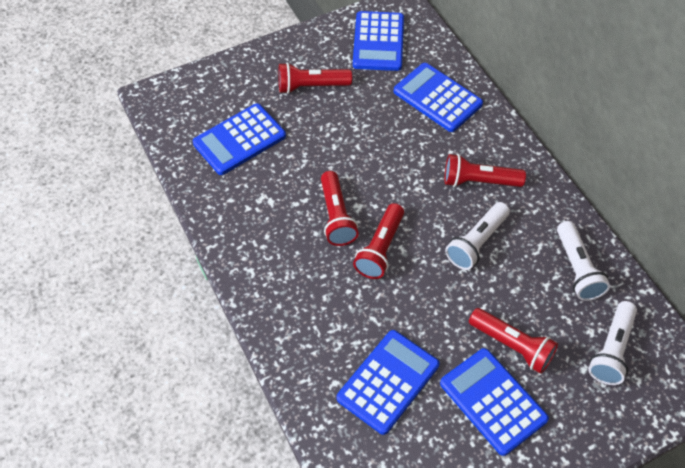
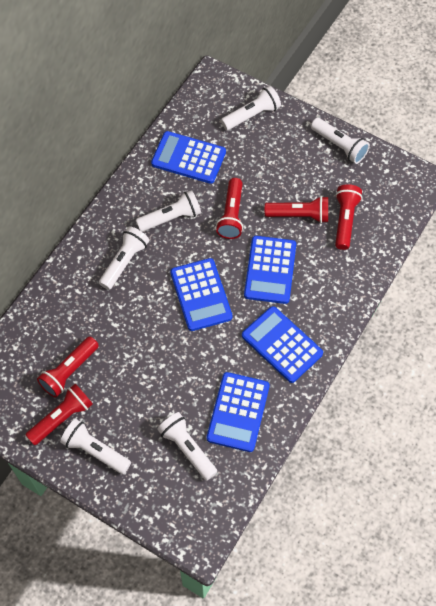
white flashlight: 3 -> 6

